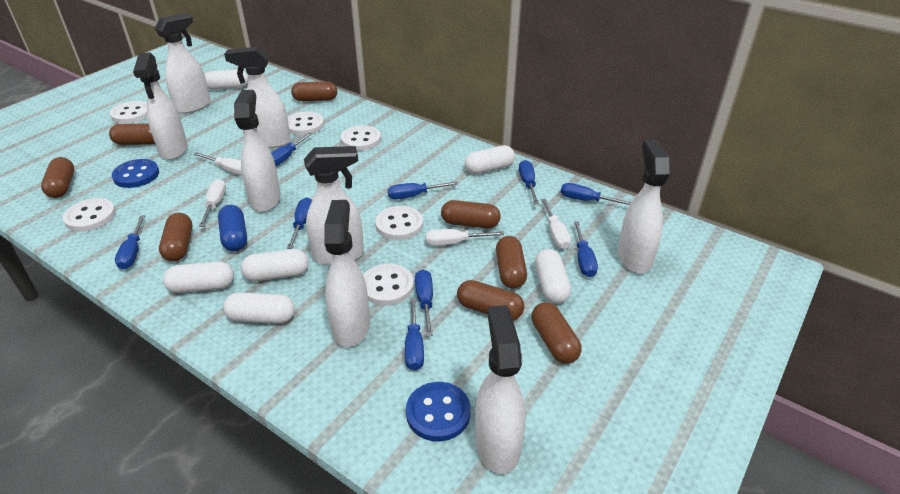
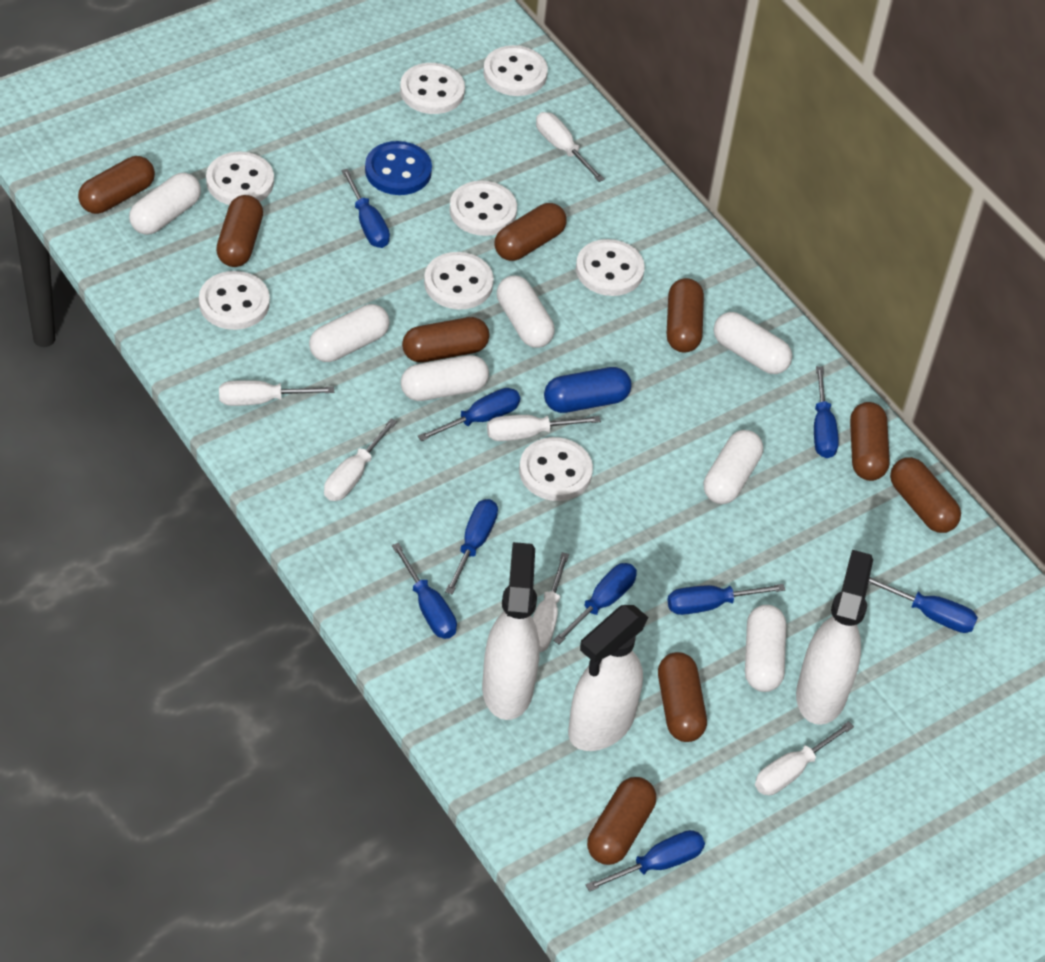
blue button: 2 -> 1
brown capsule: 8 -> 9
white button: 6 -> 8
white capsule: 6 -> 7
white screwdriver: 4 -> 6
white spray bottle: 8 -> 3

